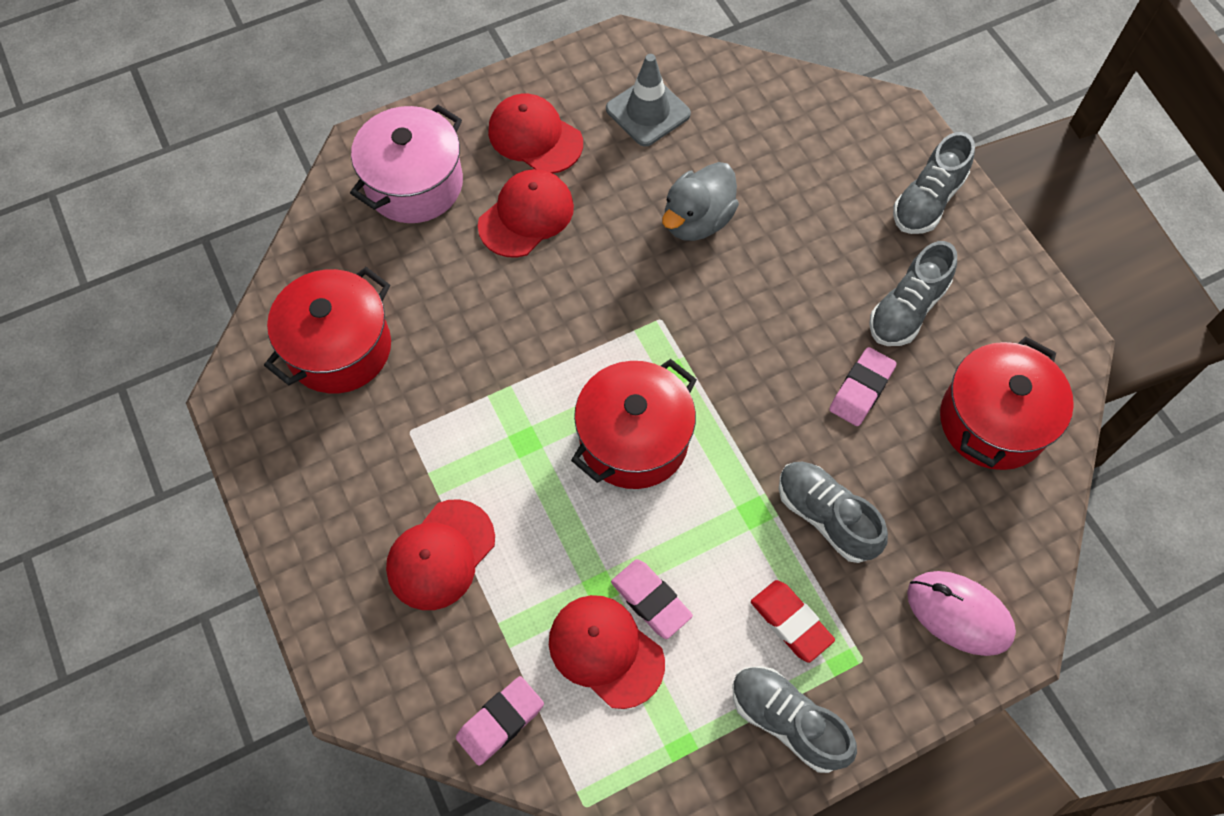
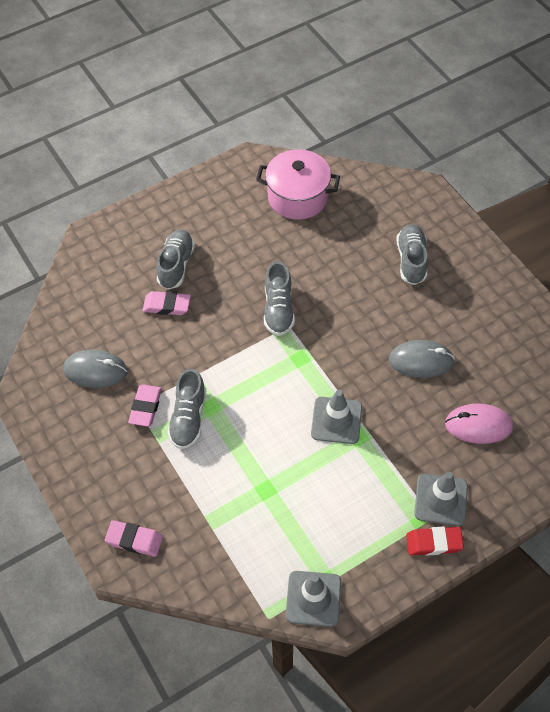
grey duck: 1 -> 0
grey mouse: 0 -> 2
grey traffic cone: 1 -> 3
red cap: 4 -> 0
red pot: 3 -> 0

